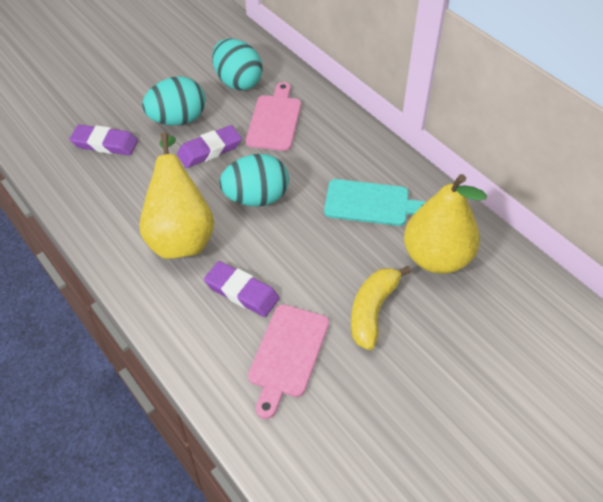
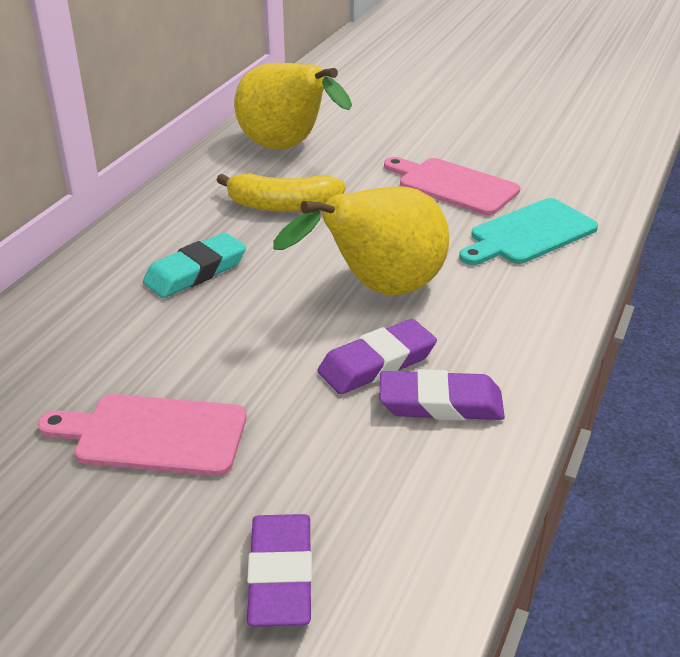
turquoise egg: 3 -> 0
turquoise eraser: 0 -> 1

